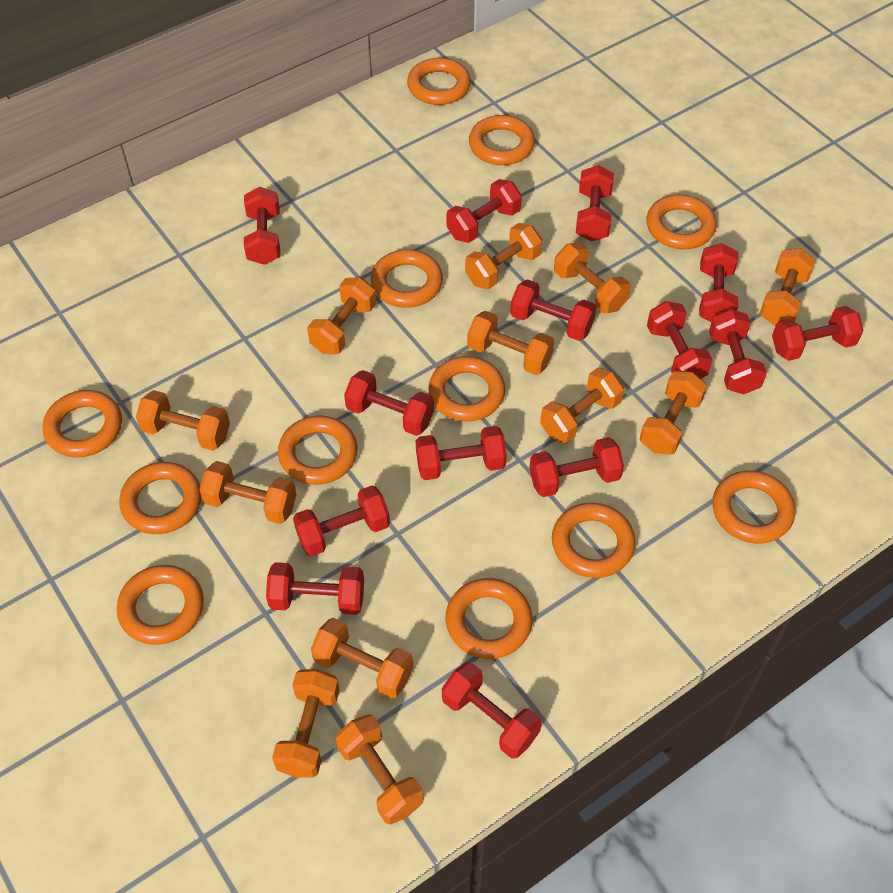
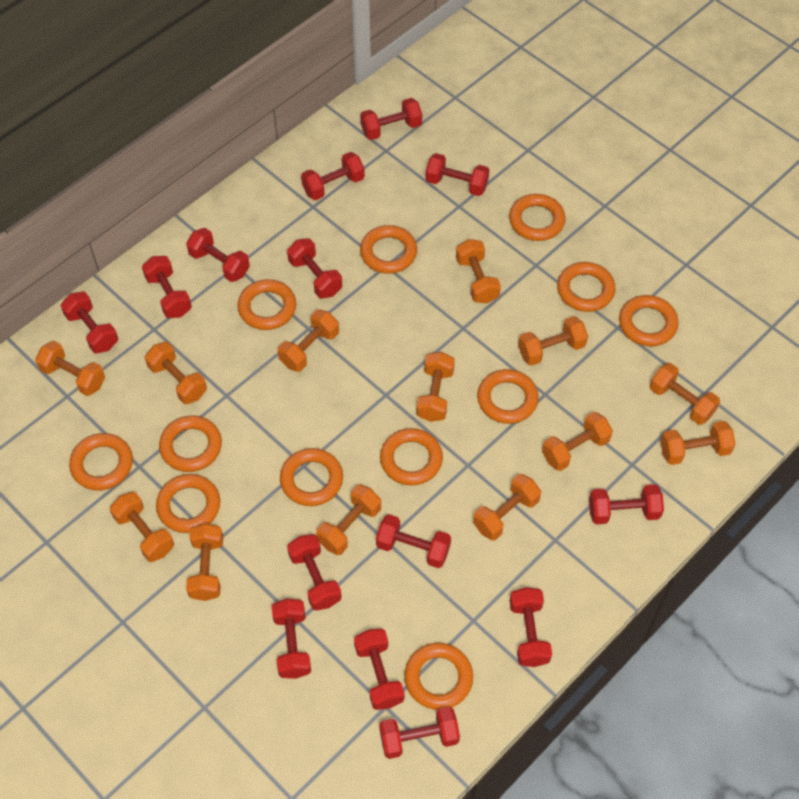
orange dumbbell: 12 -> 13

